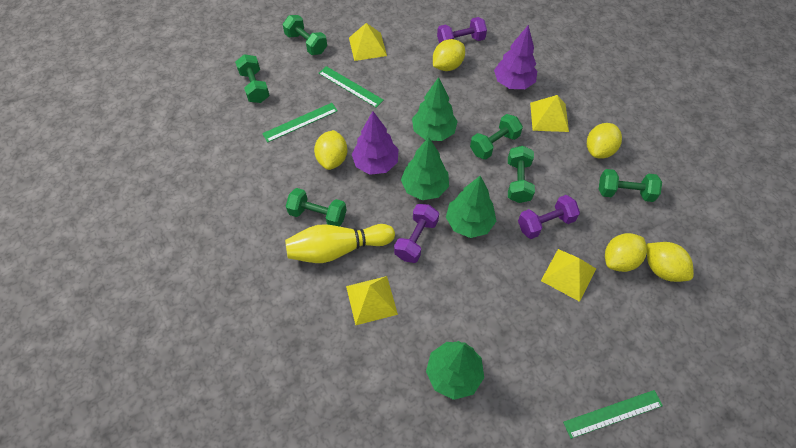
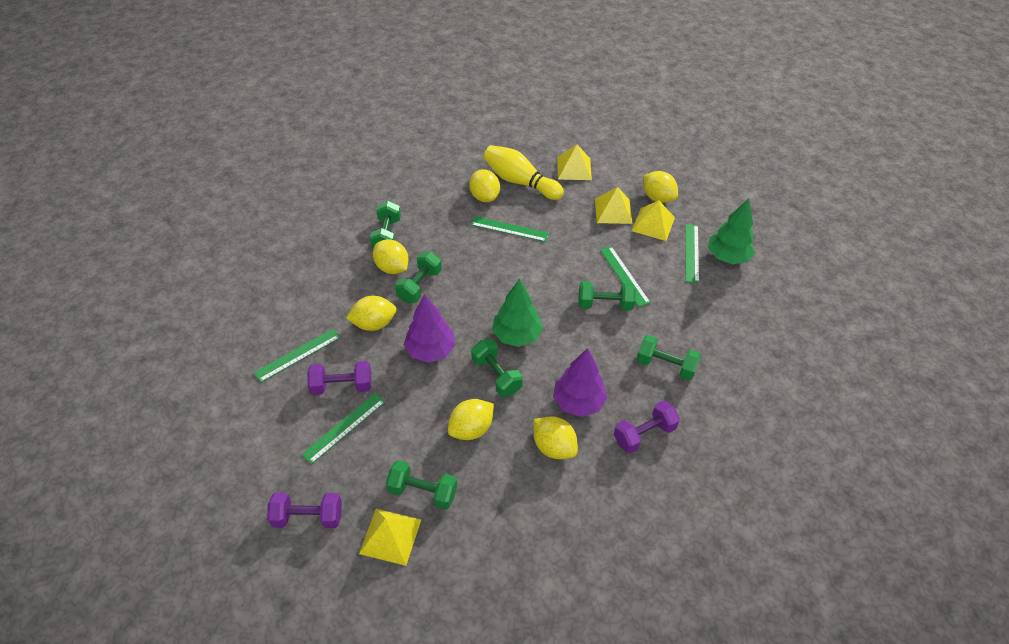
green ruler: 3 -> 5
green tree: 4 -> 2
yellow lemon: 5 -> 6

